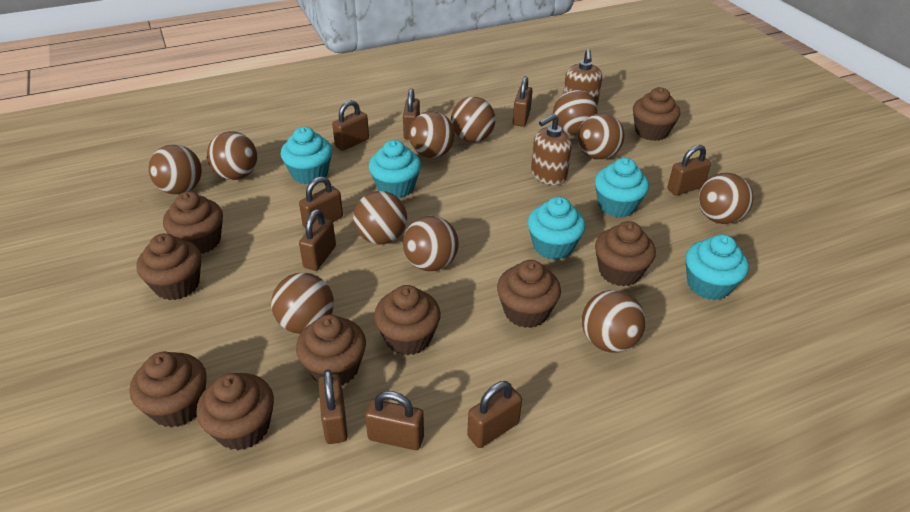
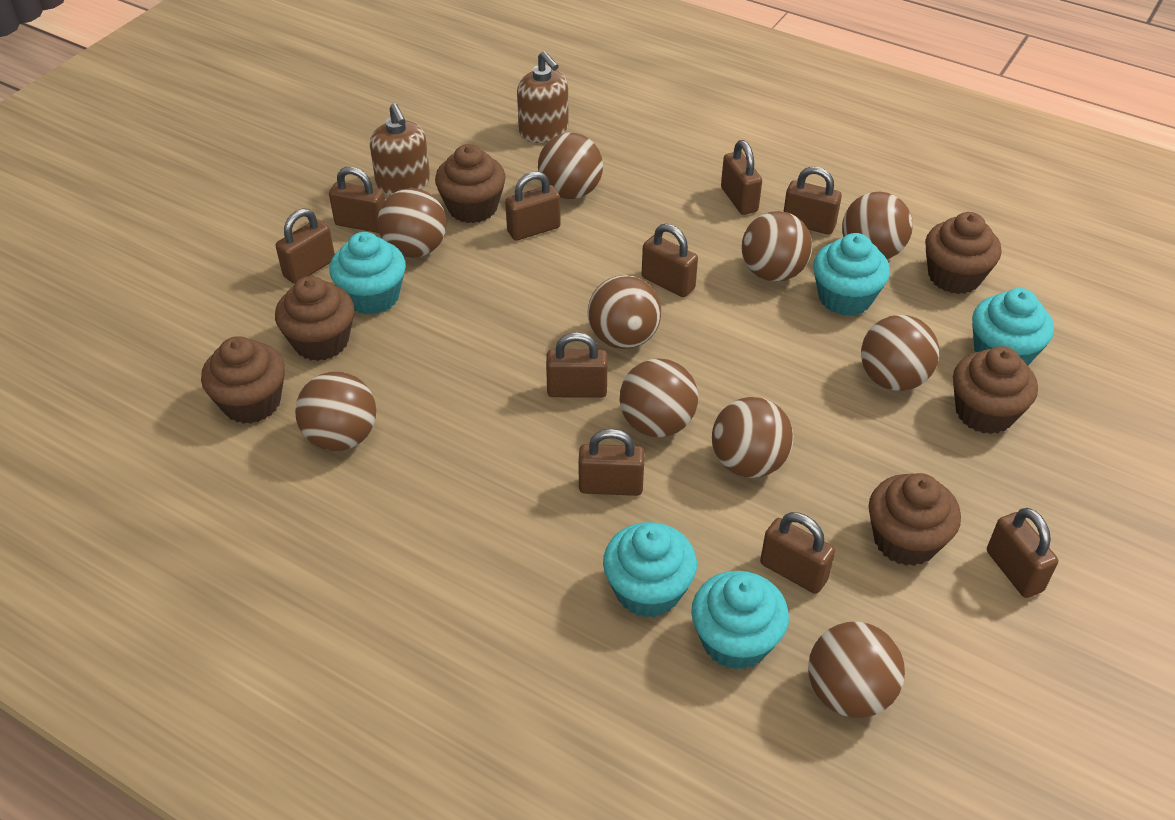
brown ball: 11 -> 10
brown cupcake: 9 -> 6
brown padlock: 9 -> 10

